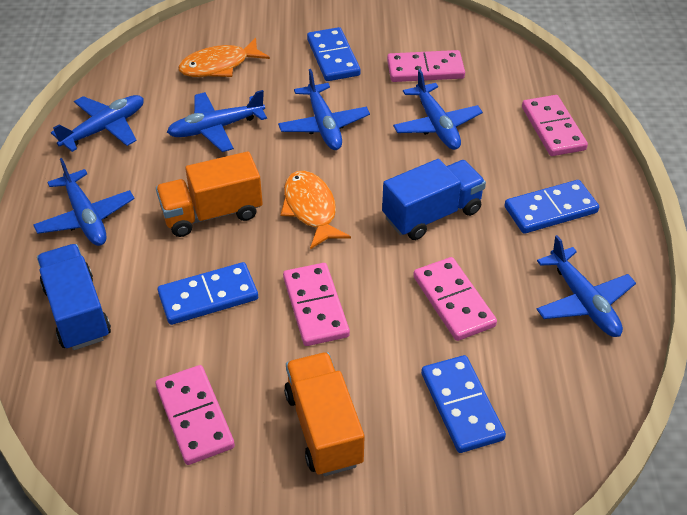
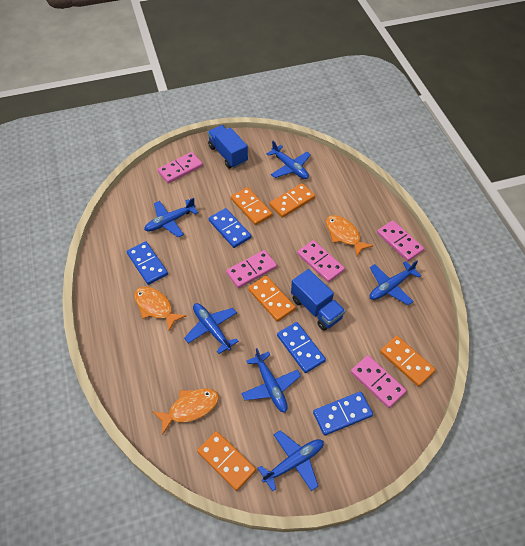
orange domino: 0 -> 5
orange fish: 2 -> 3
orange truck: 2 -> 0

